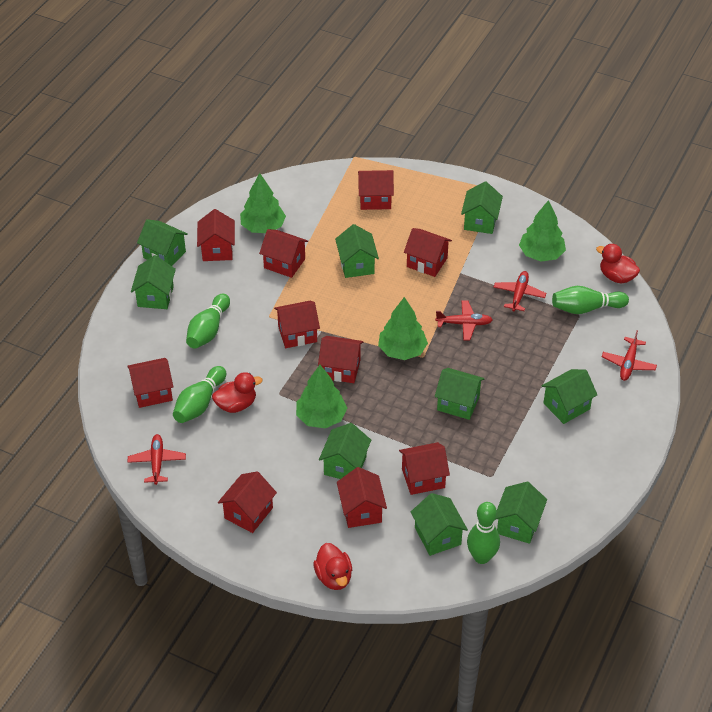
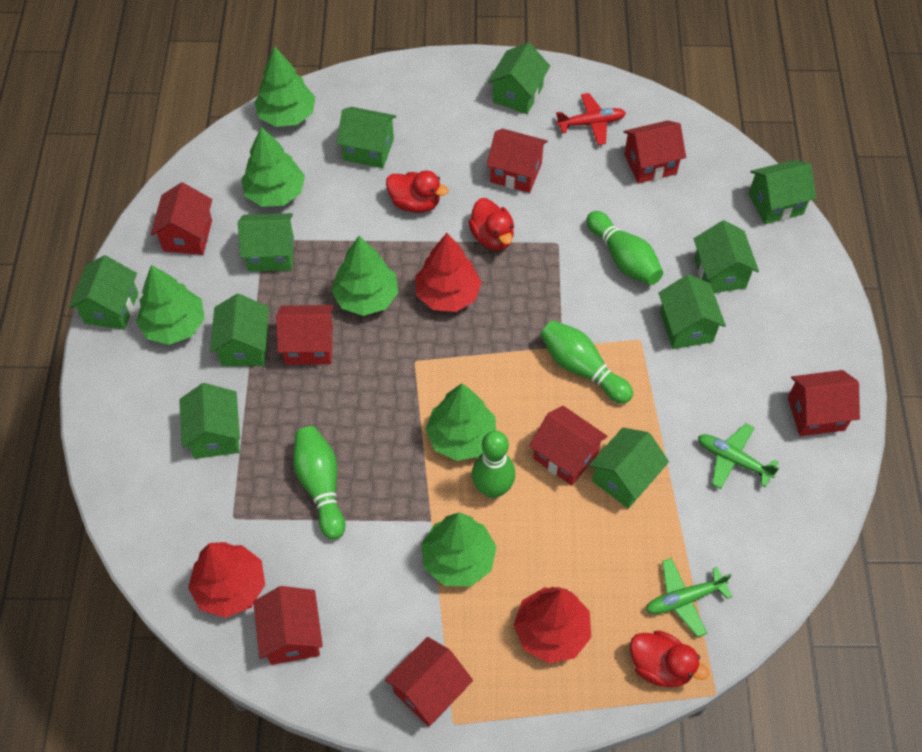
green house: 9 -> 10
green plane: 0 -> 2
green tree: 4 -> 6
red house: 10 -> 8
red plane: 4 -> 1
red tree: 0 -> 3

